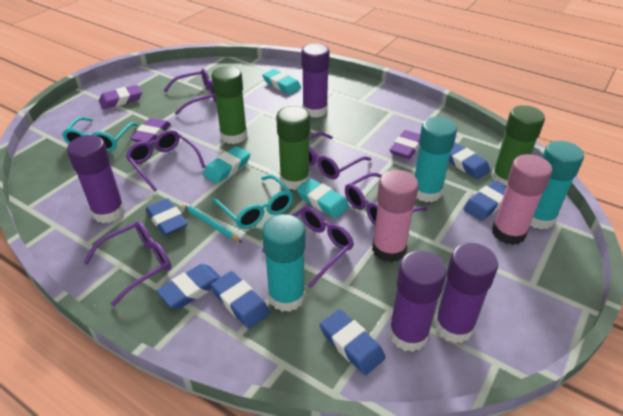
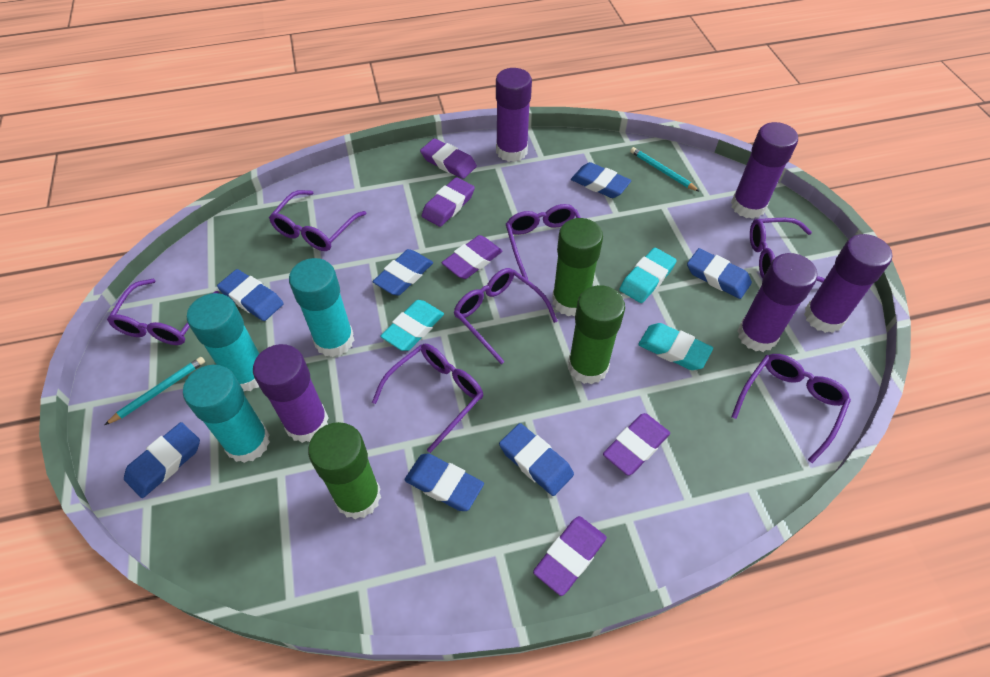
blue eraser: 6 -> 7
pink glue stick: 2 -> 0
purple eraser: 3 -> 5
purple glasses: 6 -> 7
purple glue stick: 4 -> 5
turquoise glasses: 2 -> 0
turquoise pencil: 1 -> 2

